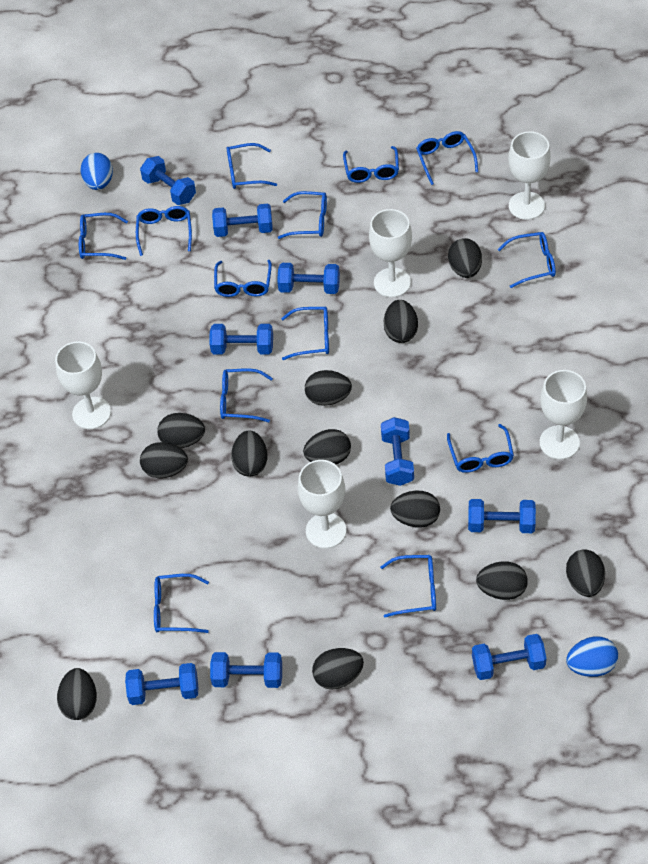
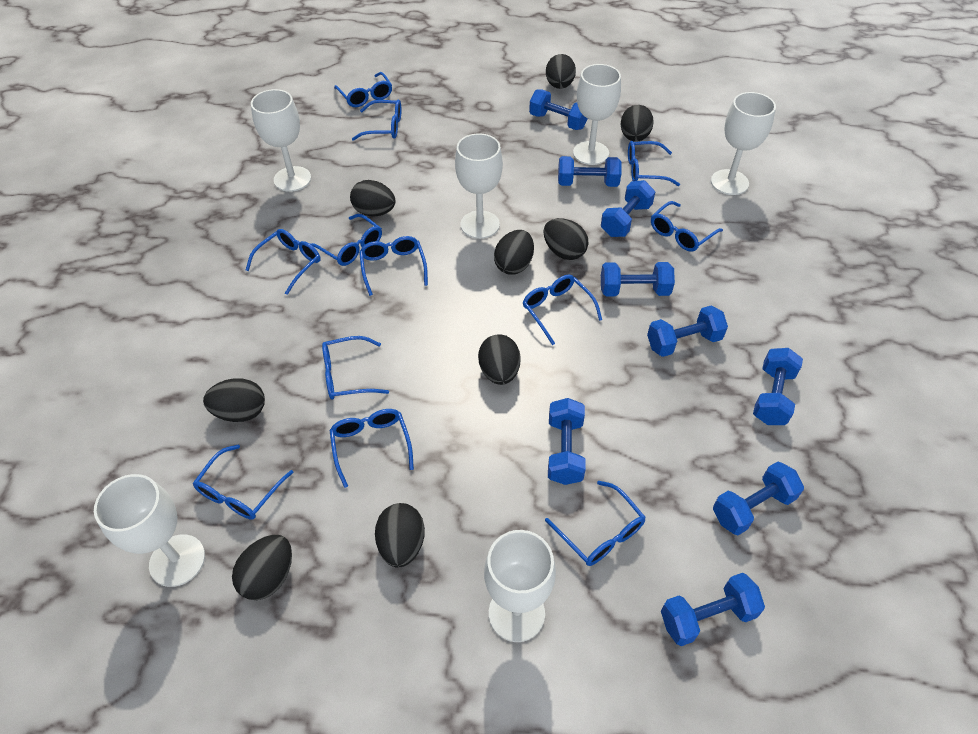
black egg: 12 -> 9
blue egg: 2 -> 0
blue glasses: 13 -> 12
white goblet: 5 -> 6

